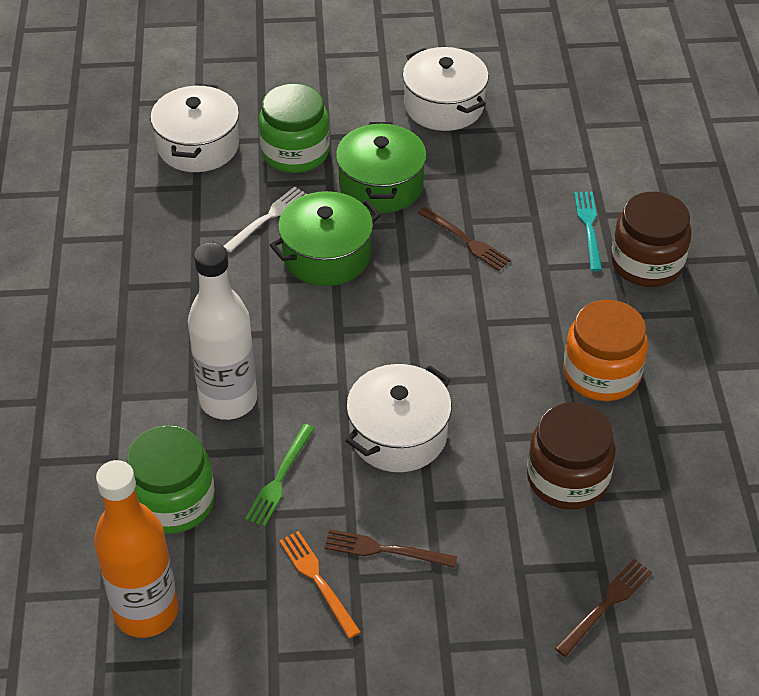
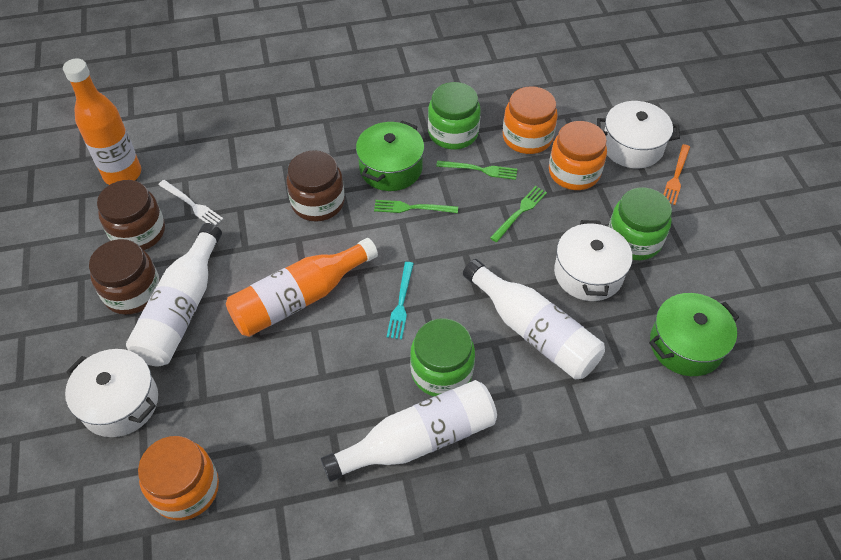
brown fork: 3 -> 0
brown jar: 2 -> 3
green fork: 1 -> 3
green jar: 2 -> 3
orange bottle: 1 -> 2
orange jar: 1 -> 3
white bottle: 1 -> 3

